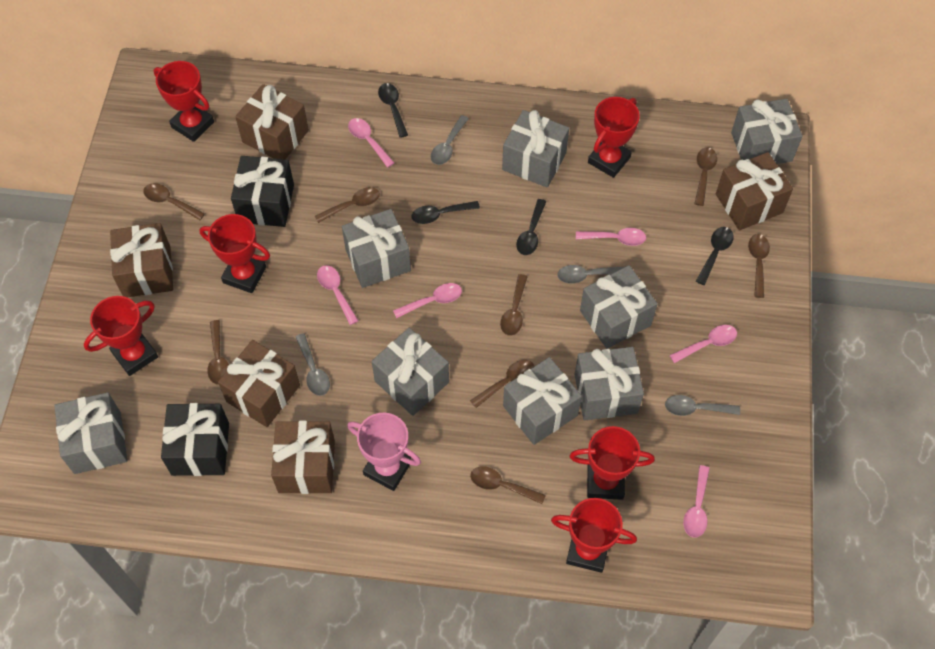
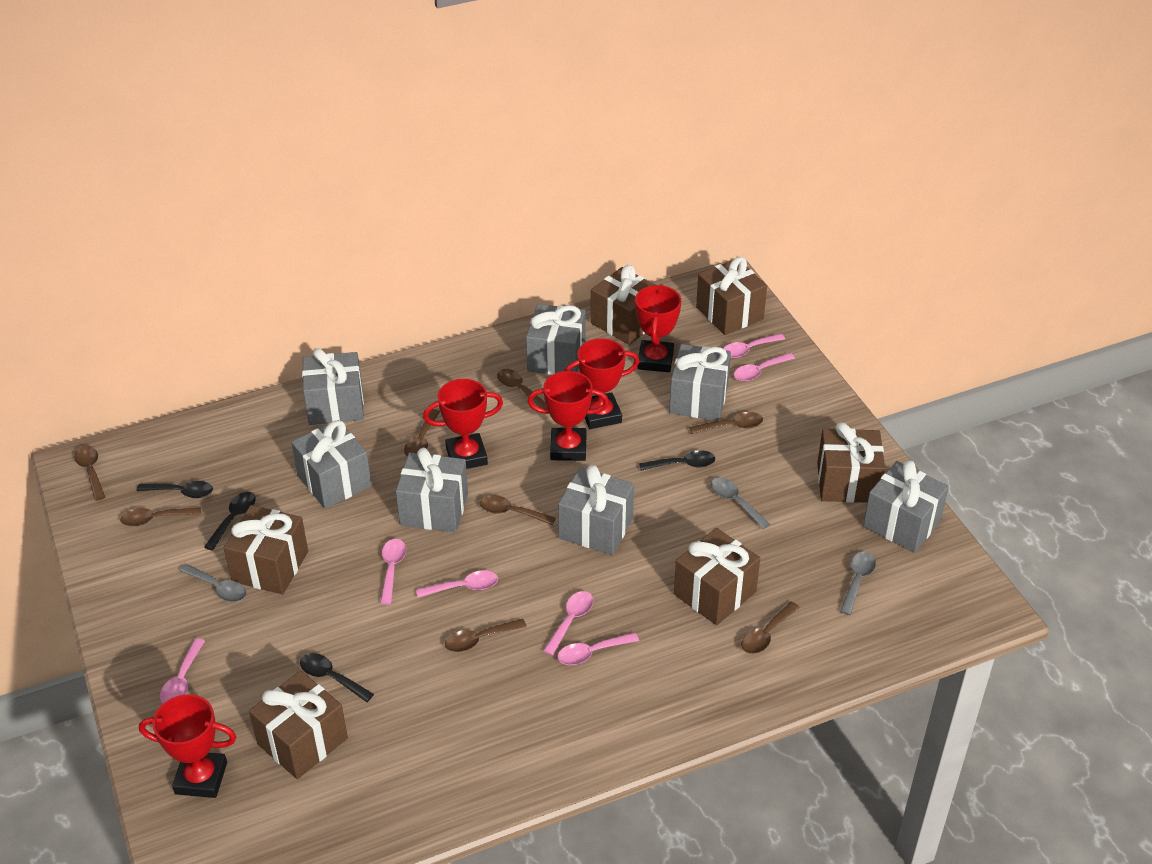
black gift: 2 -> 0
brown gift: 5 -> 6
grey gift: 8 -> 7
grey spoon: 4 -> 3
pink spoon: 6 -> 7
pink trophy: 1 -> 0
red trophy: 6 -> 5

